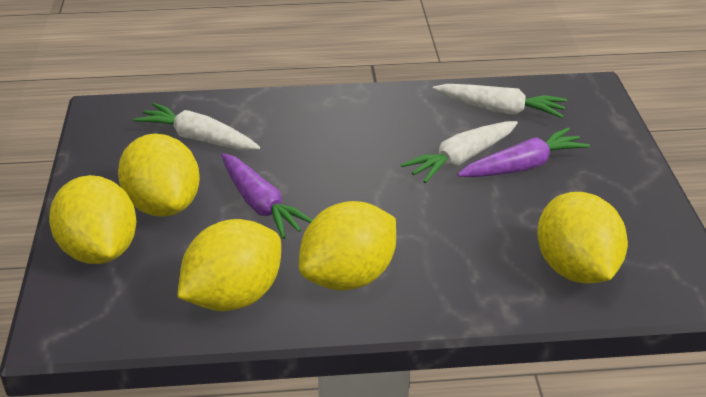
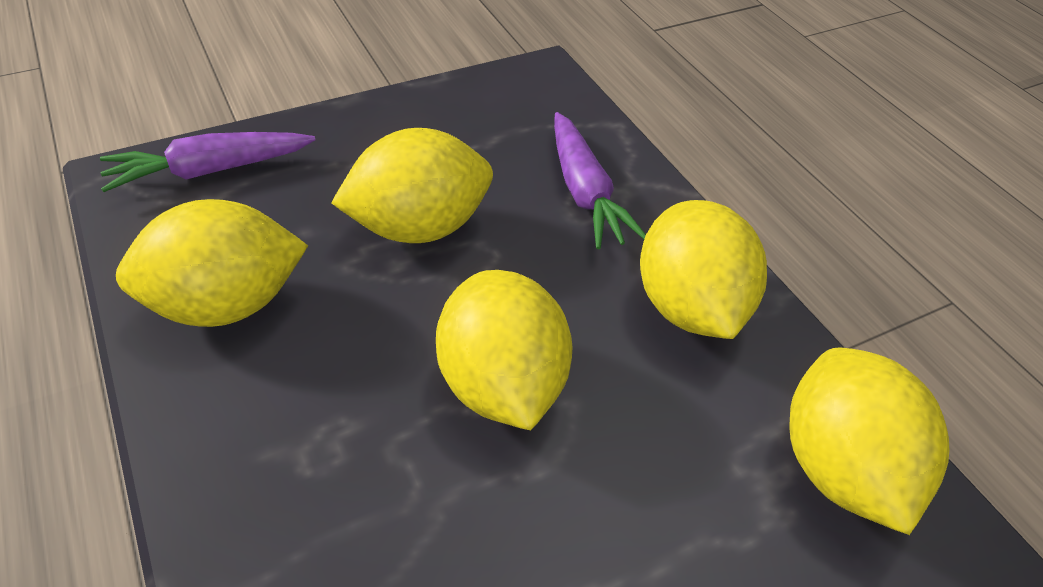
white carrot: 3 -> 0

